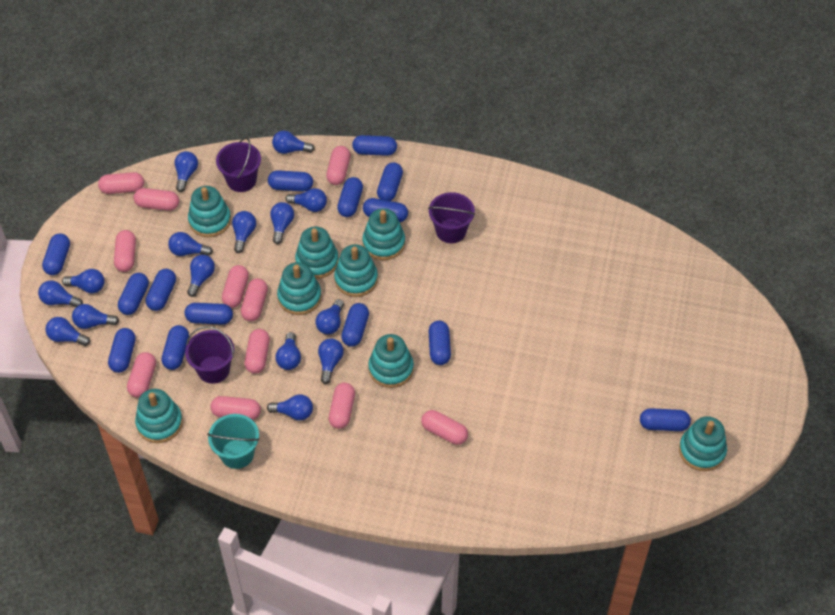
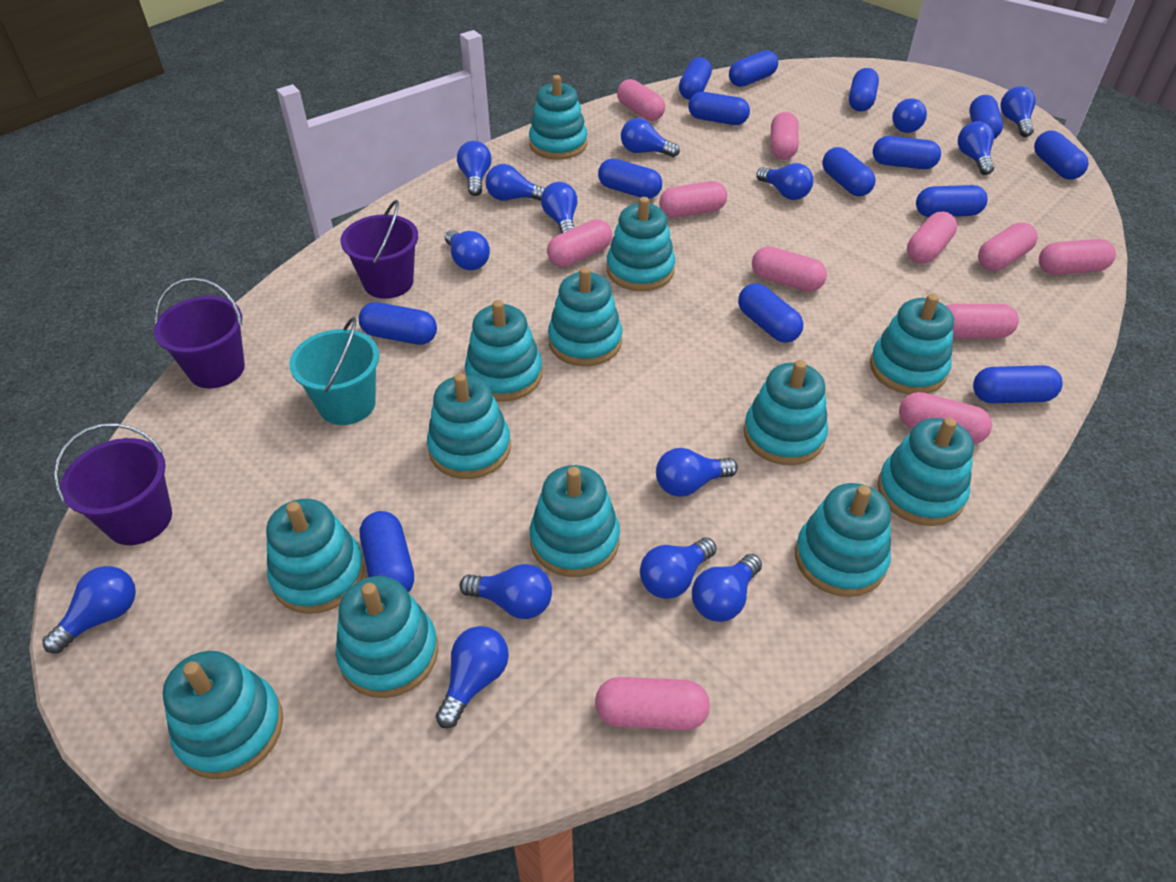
turquoise stacking toy: 8 -> 13

